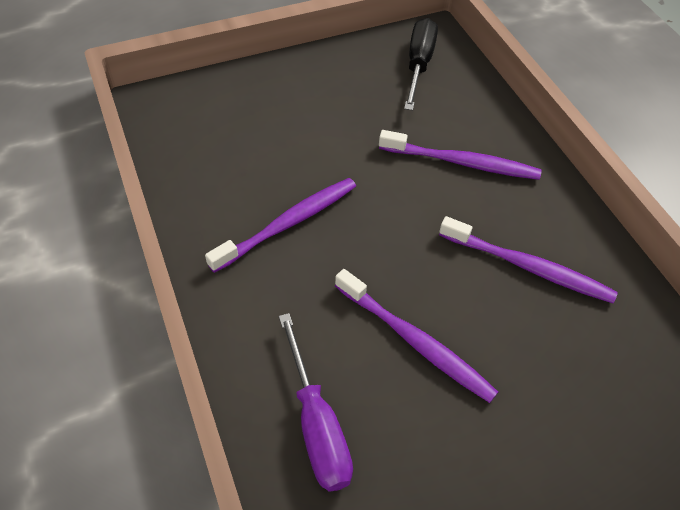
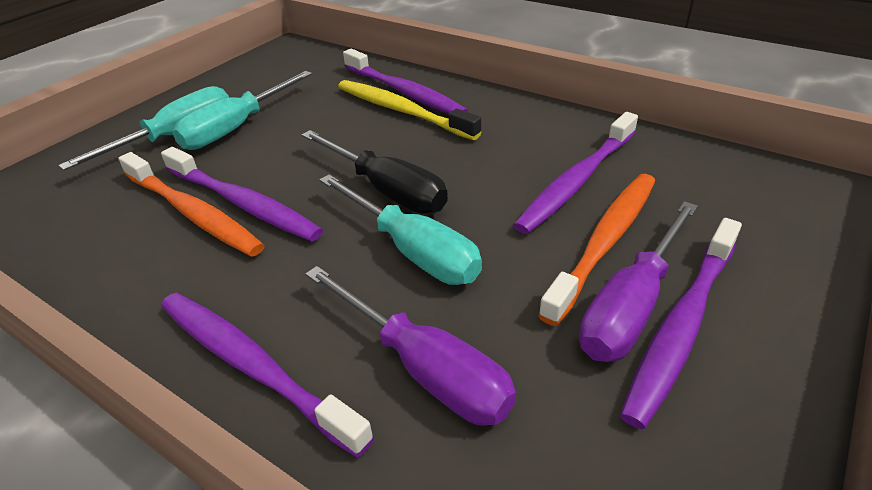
orange toothbrush: 0 -> 2
purple screwdriver: 1 -> 2
purple toothbrush: 4 -> 5
turquoise screwdriver: 0 -> 3
yellow toothbrush: 0 -> 1

